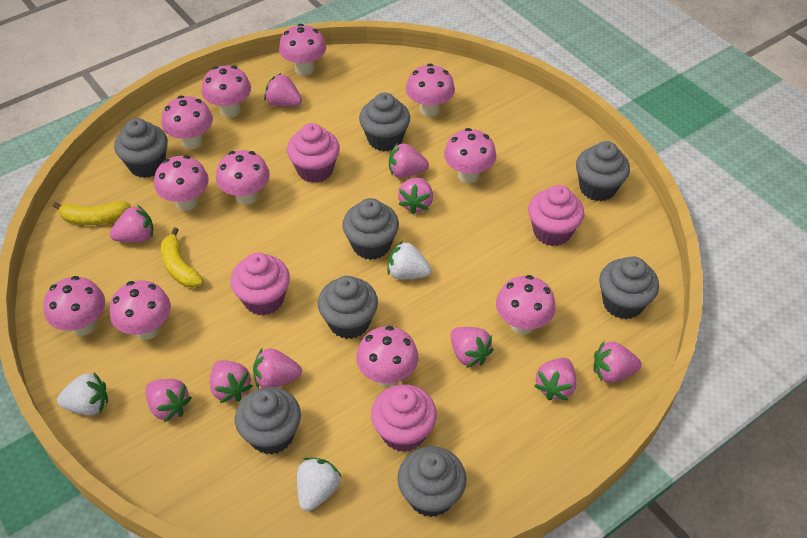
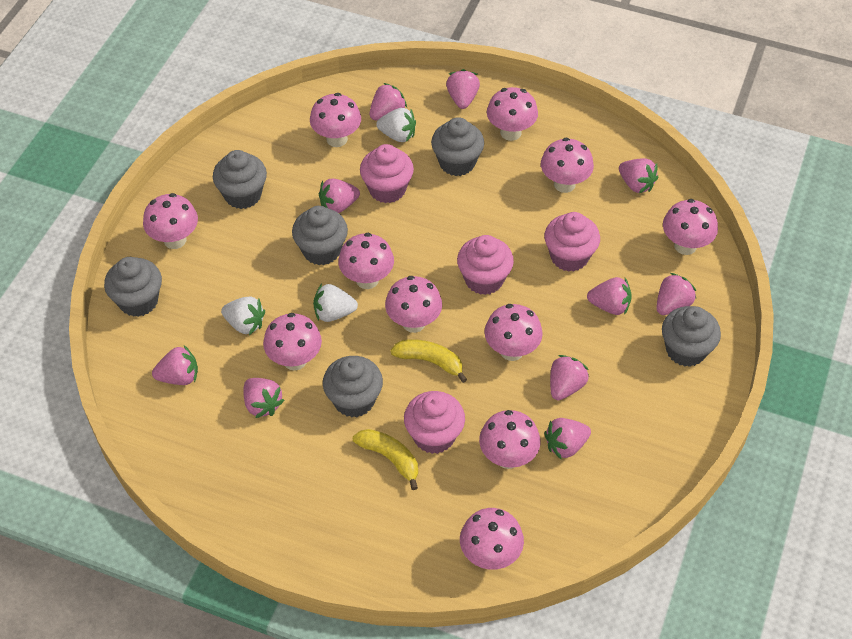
grey cupcake: 8 -> 6

